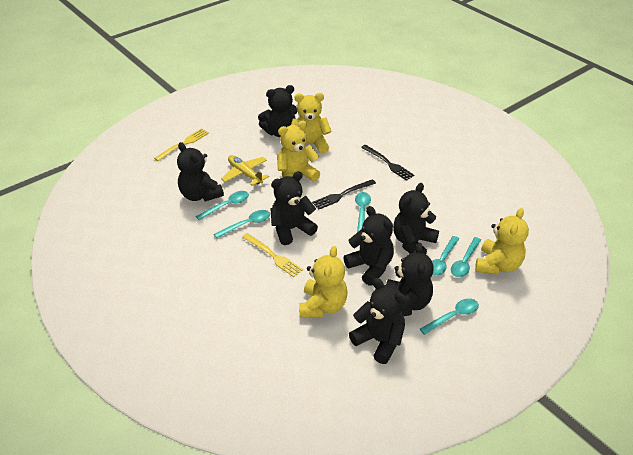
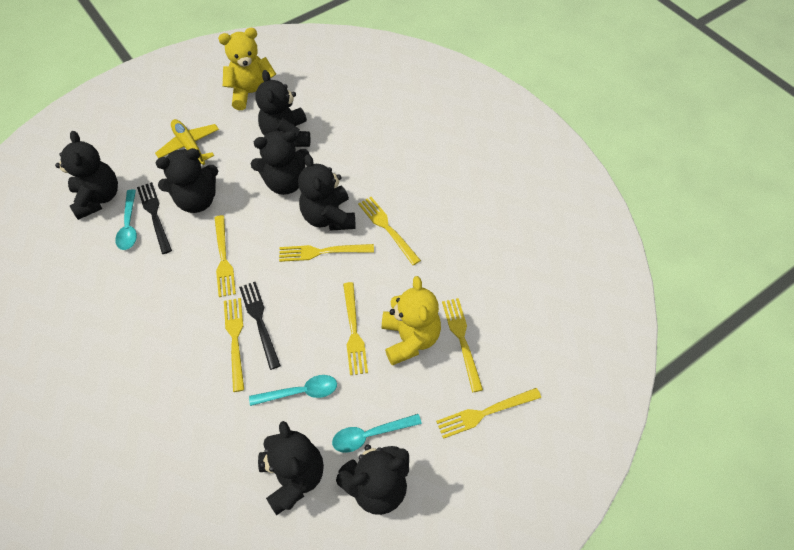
turquoise spoon: 6 -> 3
yellow fork: 2 -> 7
yellow teddy bear: 4 -> 2

